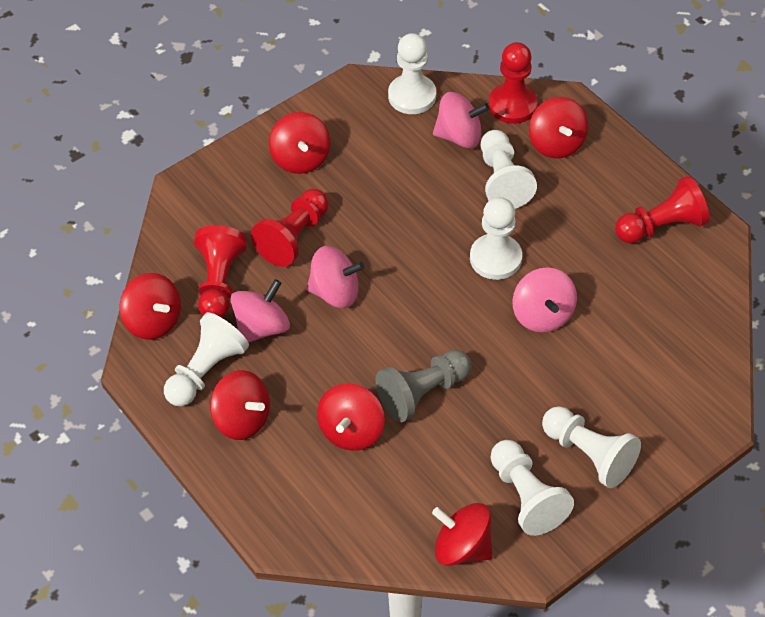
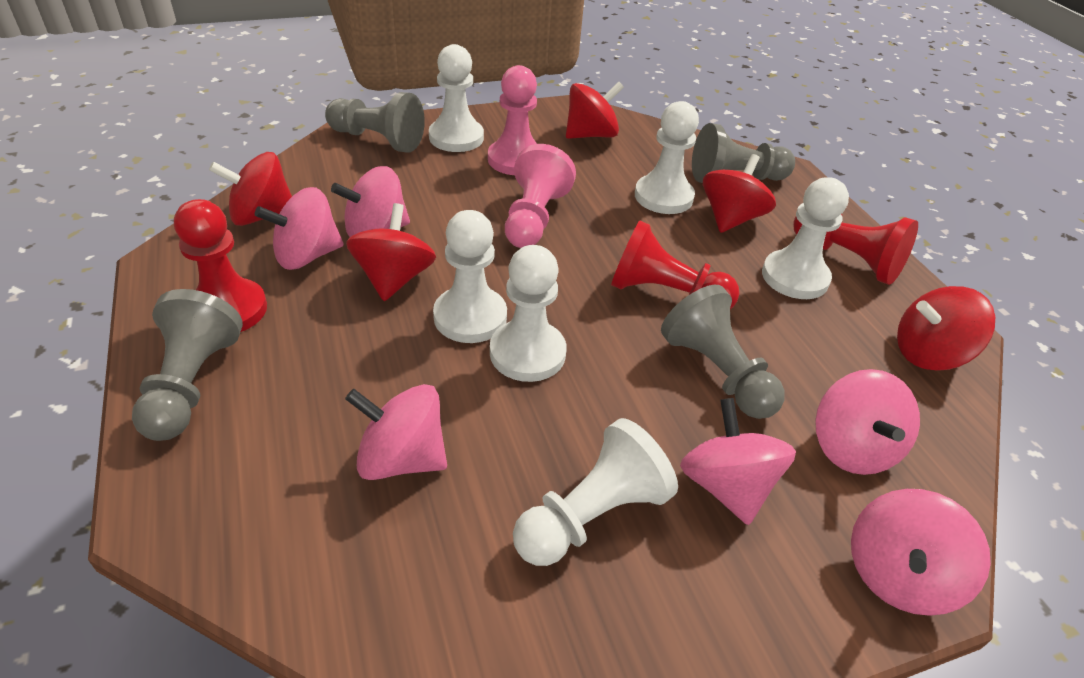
grey pawn: 1 -> 4
pink pawn: 0 -> 2
pink spinning top: 4 -> 6
red pawn: 4 -> 3
red spinning top: 6 -> 5

